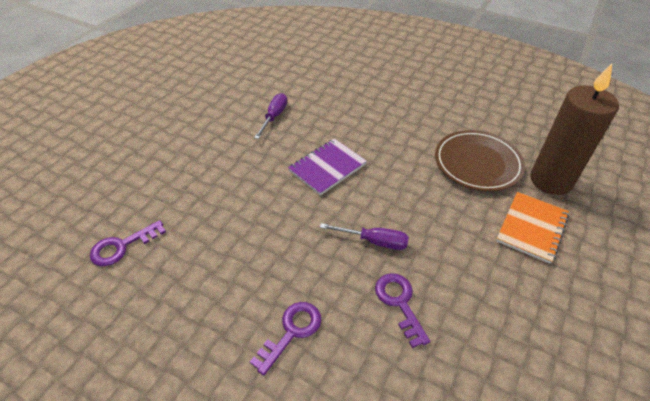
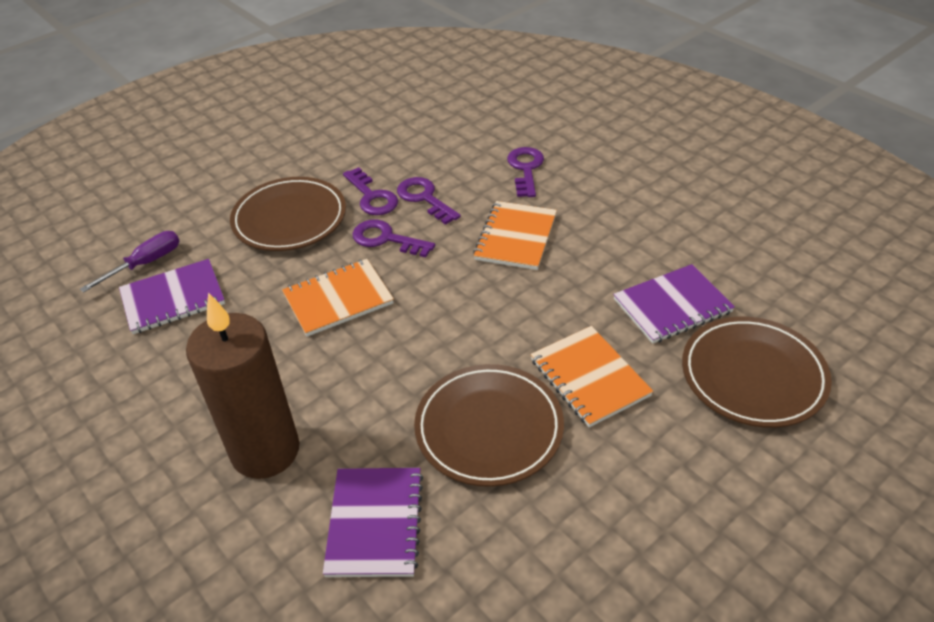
brown plate: 1 -> 3
orange notebook: 1 -> 3
purple key: 3 -> 4
purple notebook: 1 -> 3
purple screwdriver: 2 -> 1

